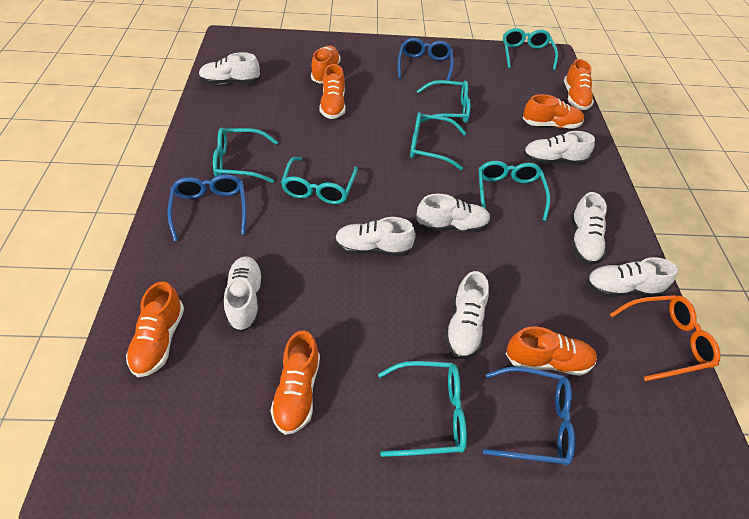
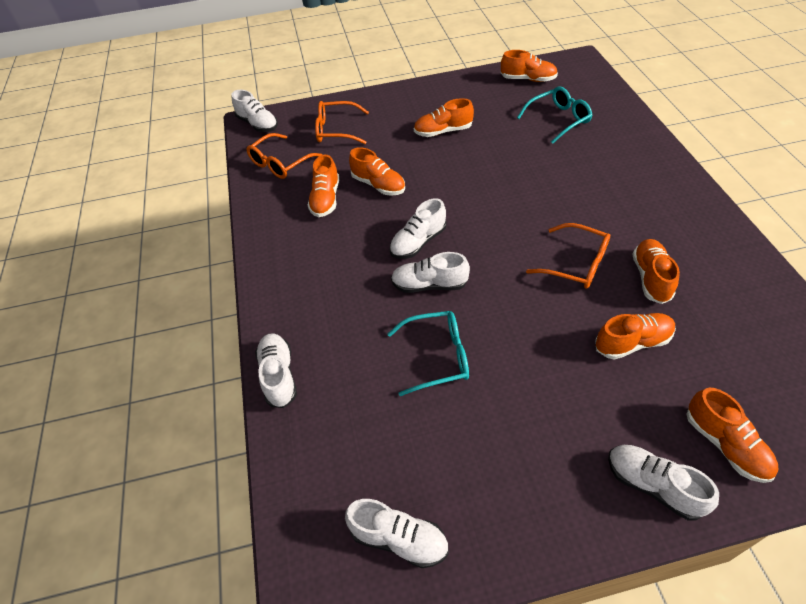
blue glasses: 3 -> 0
orange glasses: 1 -> 3
turquoise glasses: 7 -> 2
white shoe: 8 -> 6

